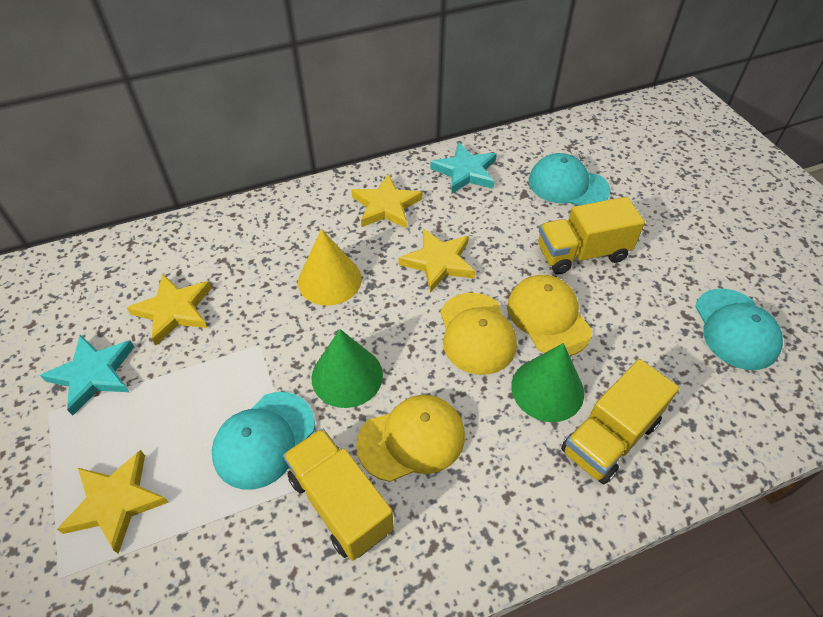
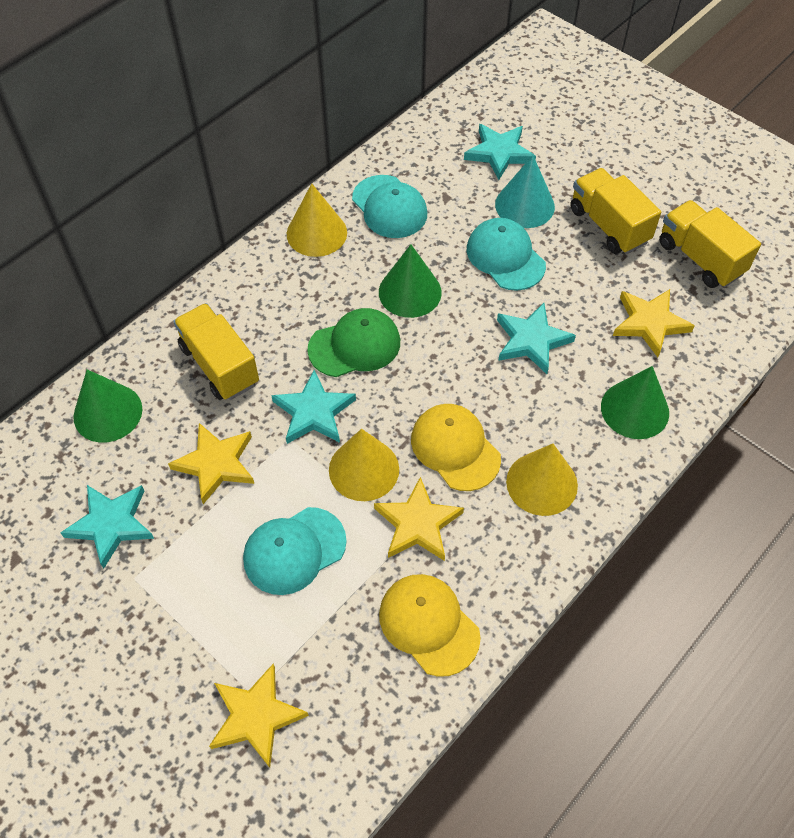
green cap: 0 -> 1
green cone: 2 -> 3
turquoise cone: 0 -> 1
turquoise star: 2 -> 4
yellow cap: 3 -> 2
yellow cone: 1 -> 3

